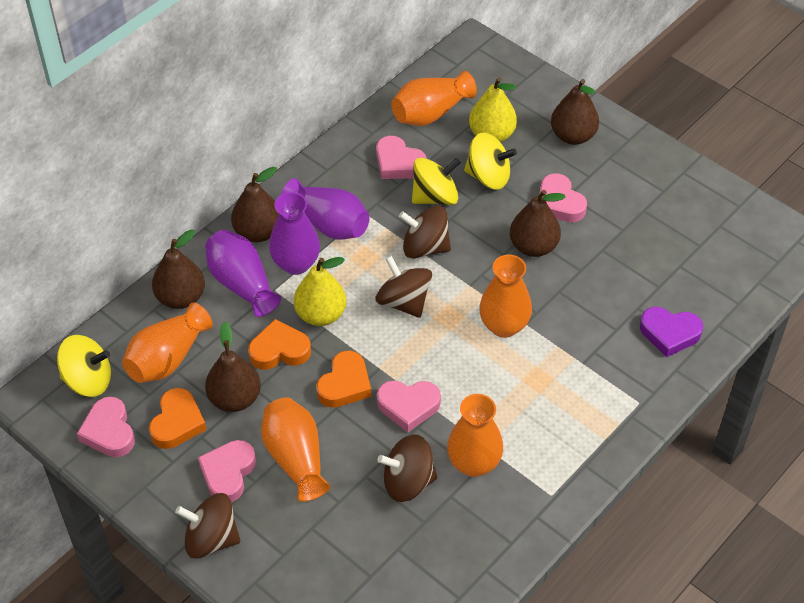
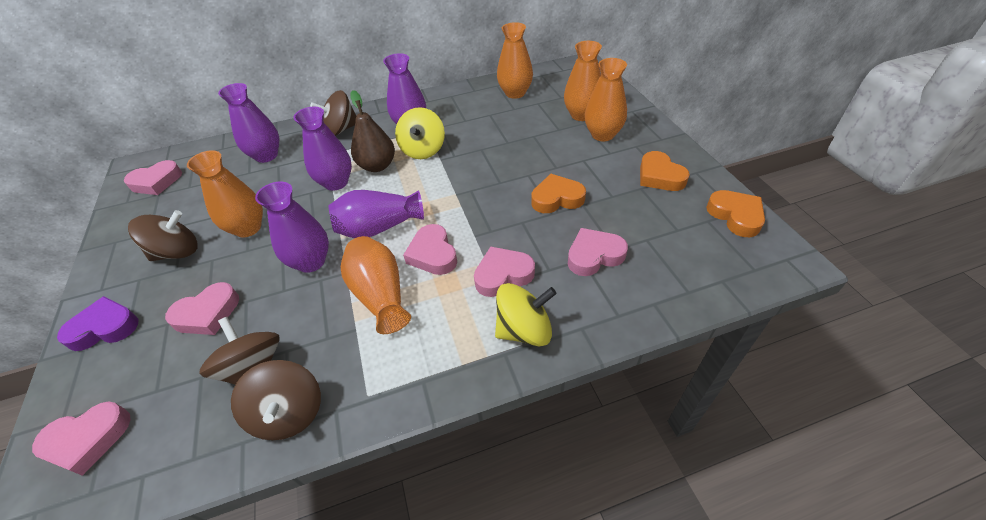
brown pear: 5 -> 1
pink heart: 5 -> 6
purple vase: 3 -> 5
yellow pear: 2 -> 0
yellow spinning top: 3 -> 2

